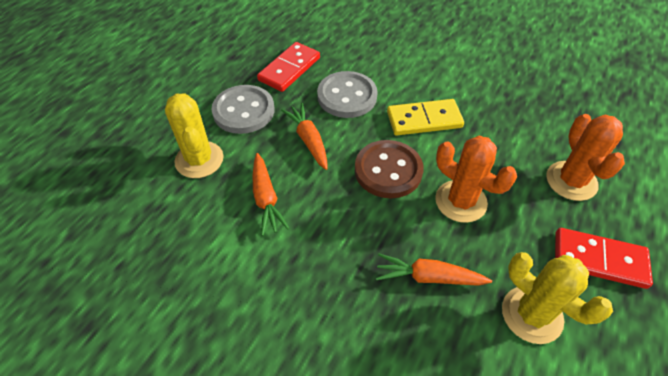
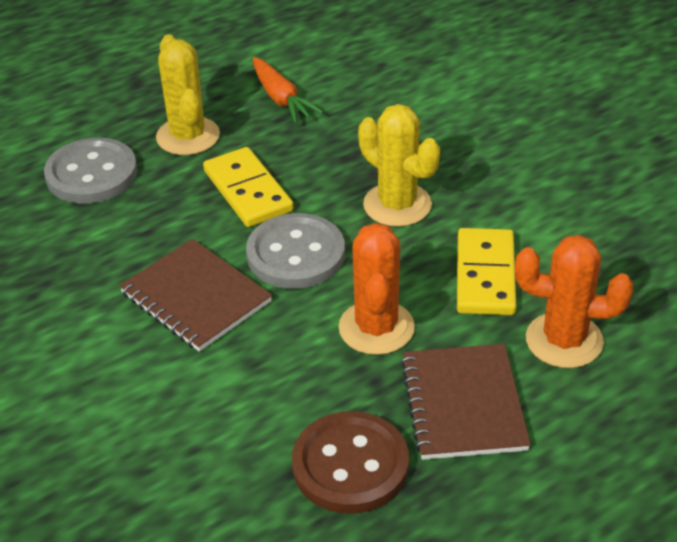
brown notebook: 0 -> 2
orange carrot: 3 -> 1
red domino: 2 -> 0
yellow domino: 1 -> 2

